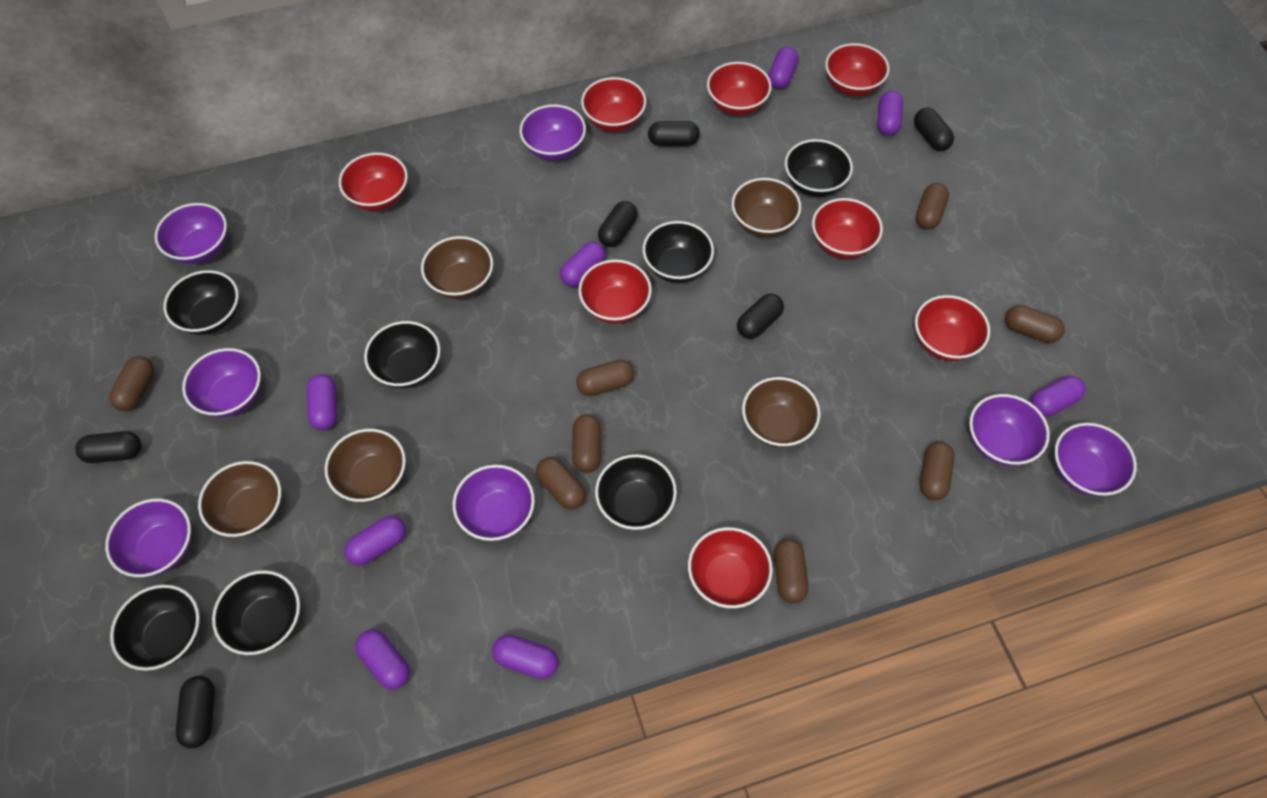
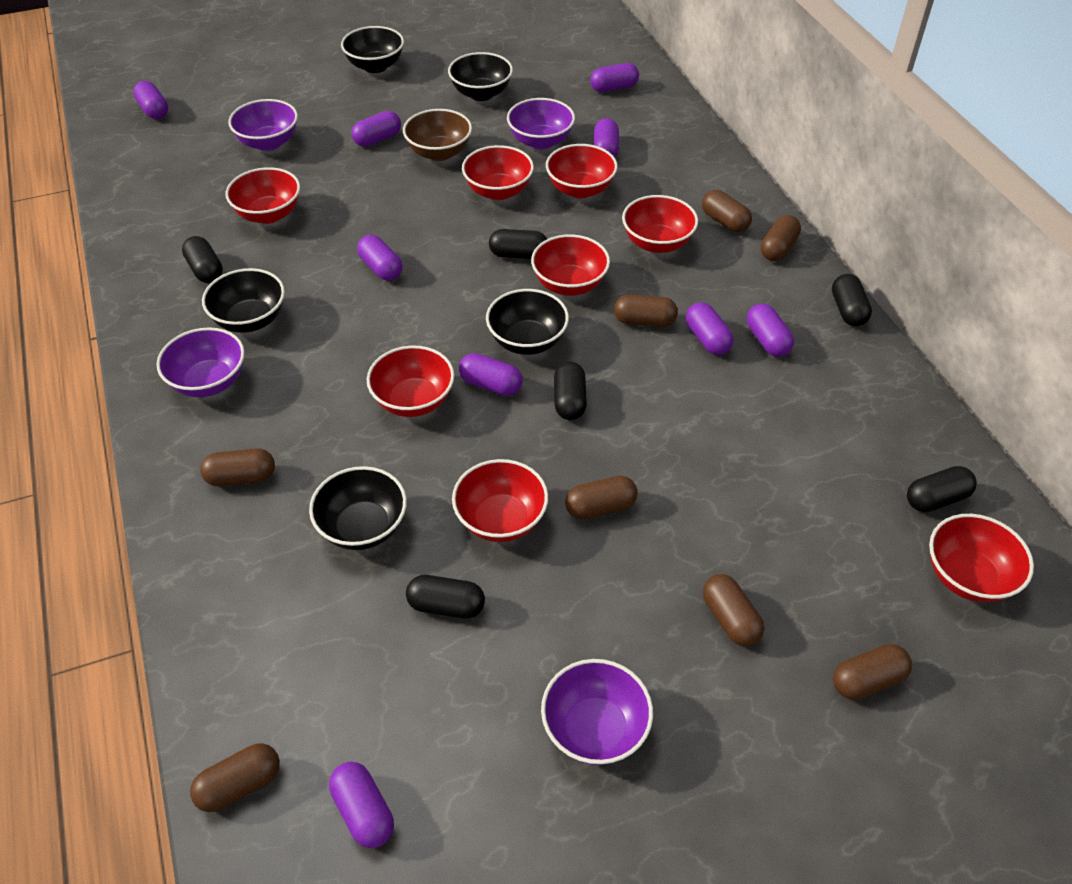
black bowl: 7 -> 5
brown bowl: 5 -> 1
purple bowl: 7 -> 4
purple capsule: 8 -> 9

